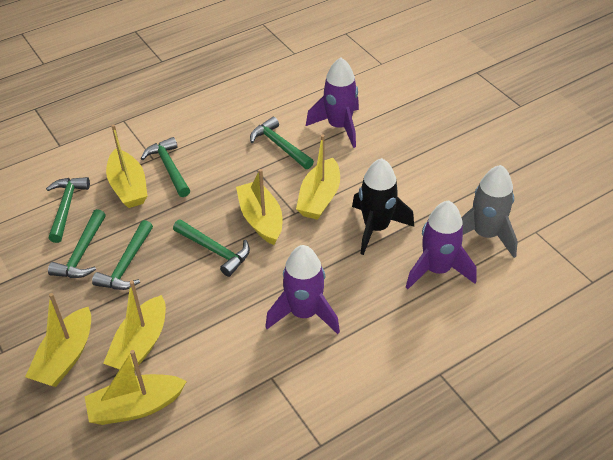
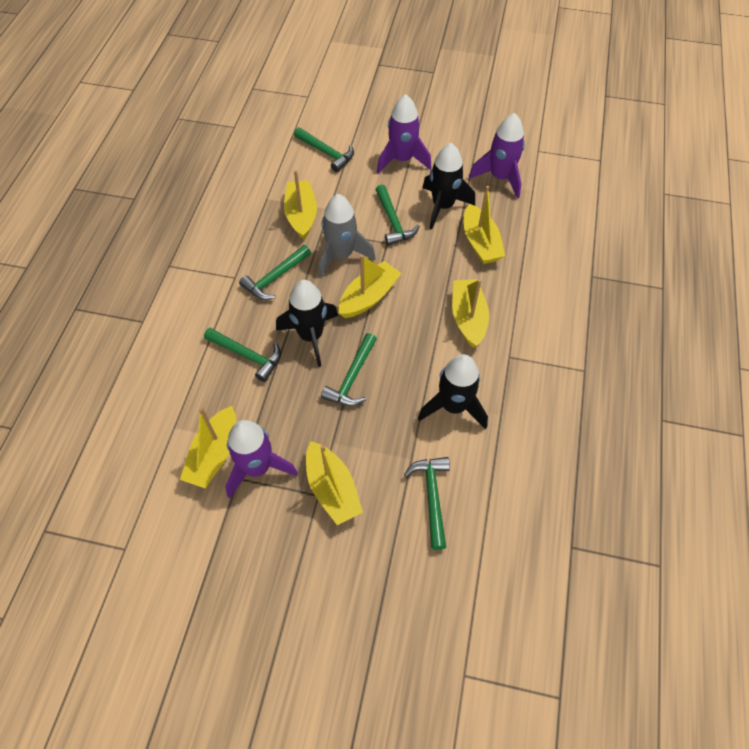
black rocket: 1 -> 3

